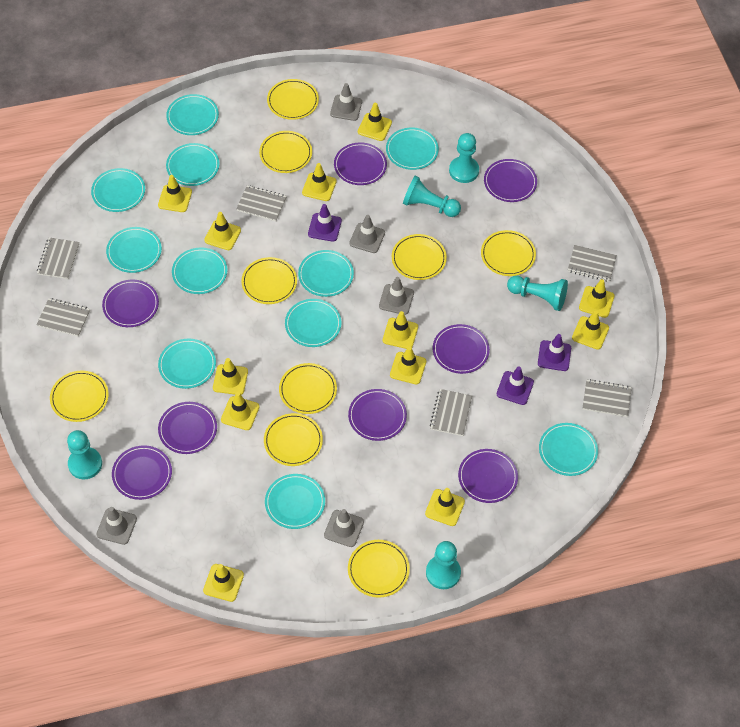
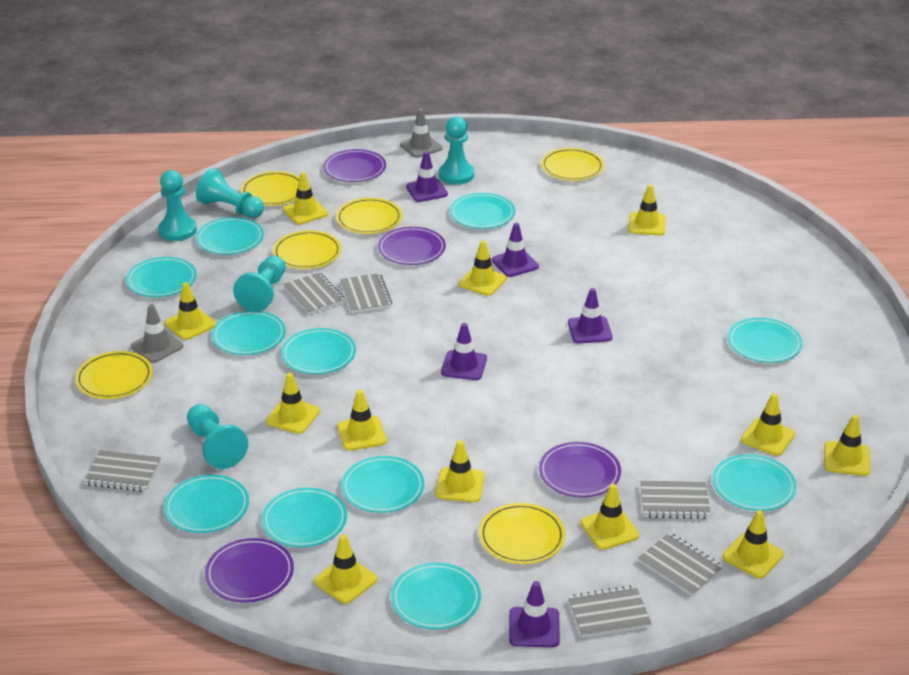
grey traffic cone: 5 -> 2
purple plate: 8 -> 4
purple traffic cone: 3 -> 5
yellow plate: 9 -> 6

